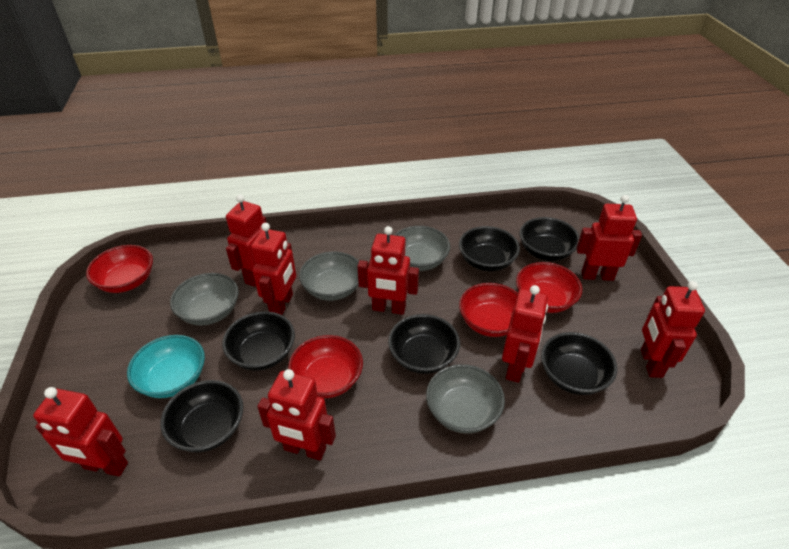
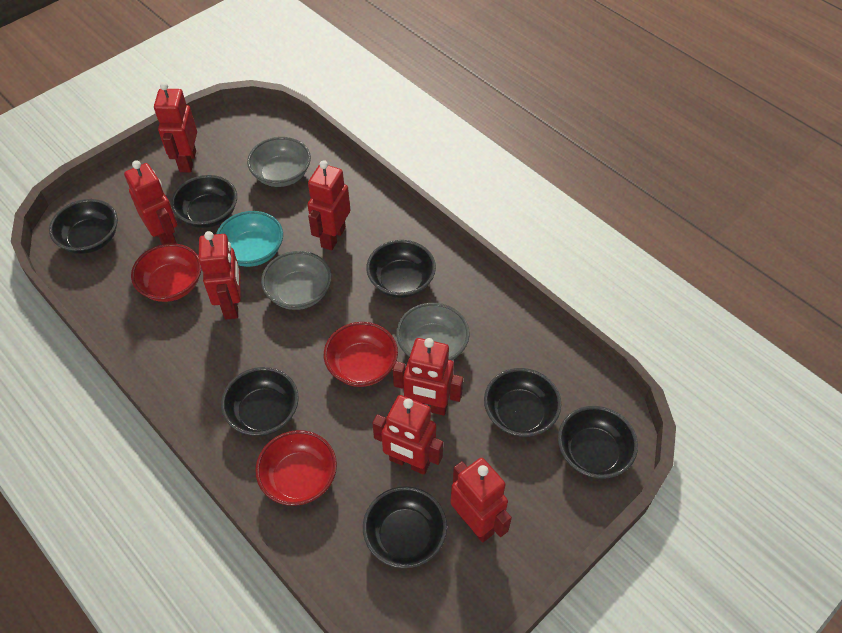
black bowl: 6 -> 7
grey bowl: 4 -> 3
red bowl: 4 -> 3
red robot: 8 -> 7

